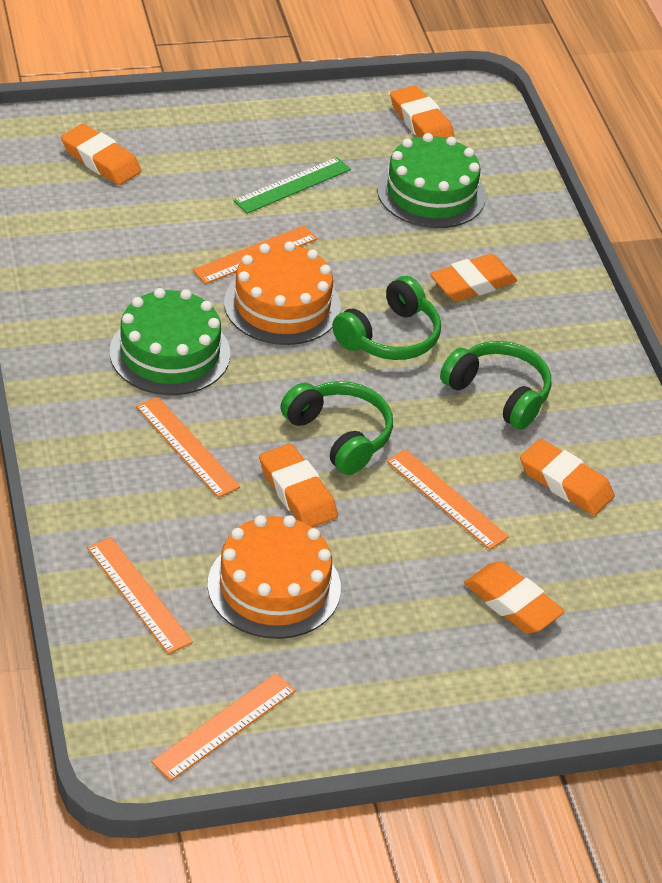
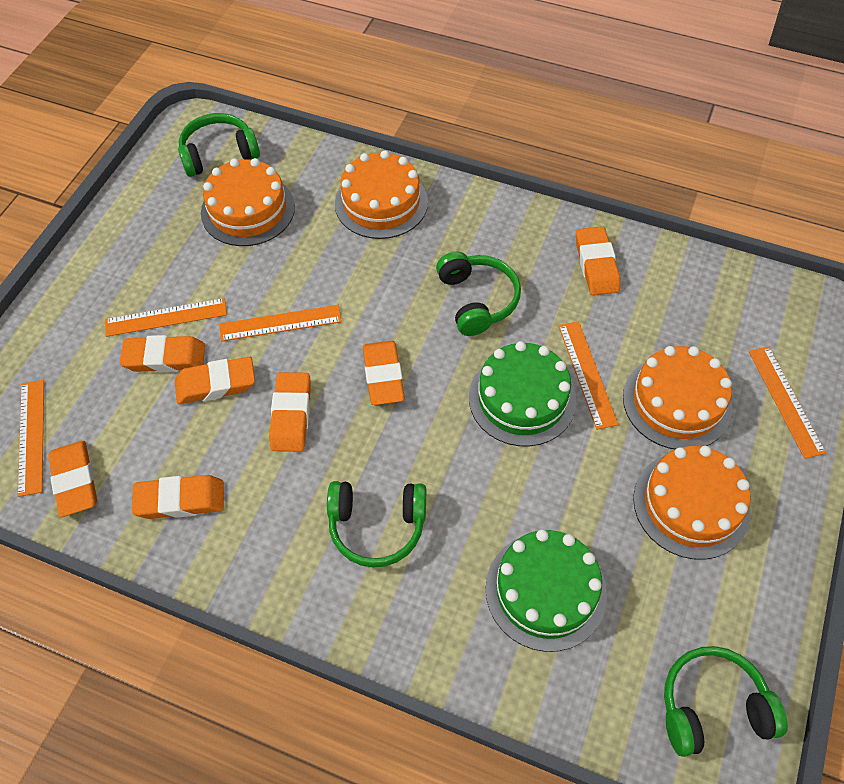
green headphones: 3 -> 4
green ruler: 1 -> 0
orange cake: 2 -> 4
orange eraser: 6 -> 7

